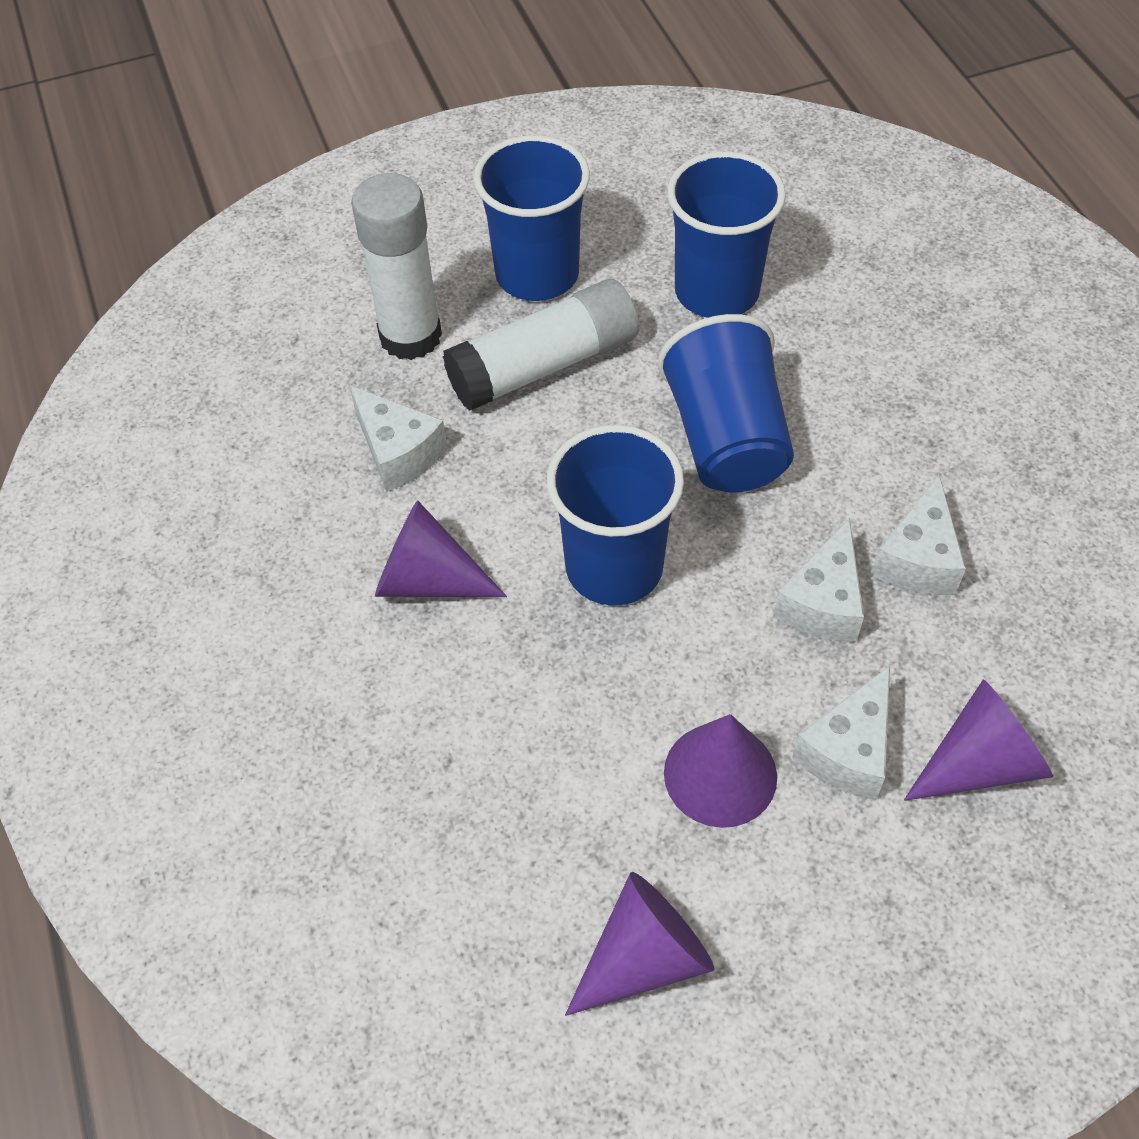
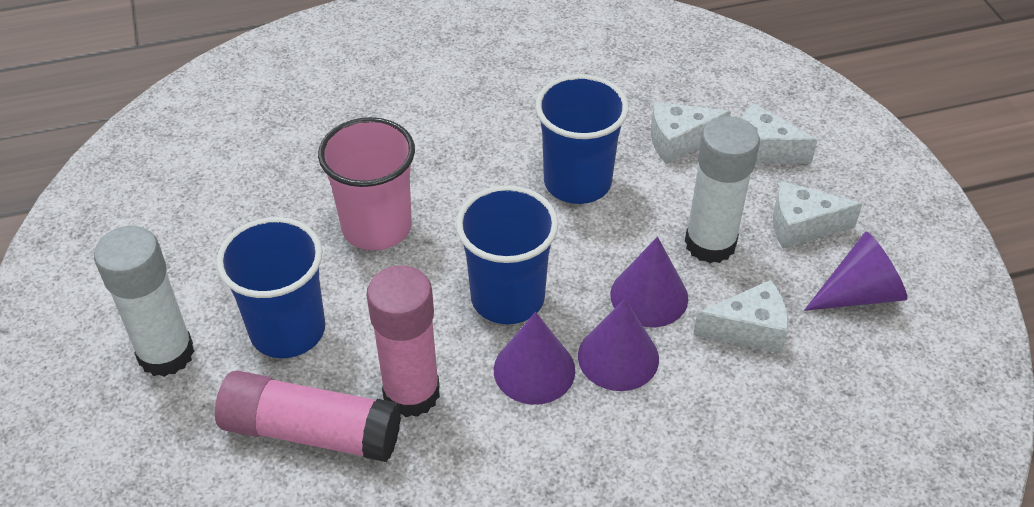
blue cup: 4 -> 3
pink cup: 0 -> 1
pink glue stick: 0 -> 2

